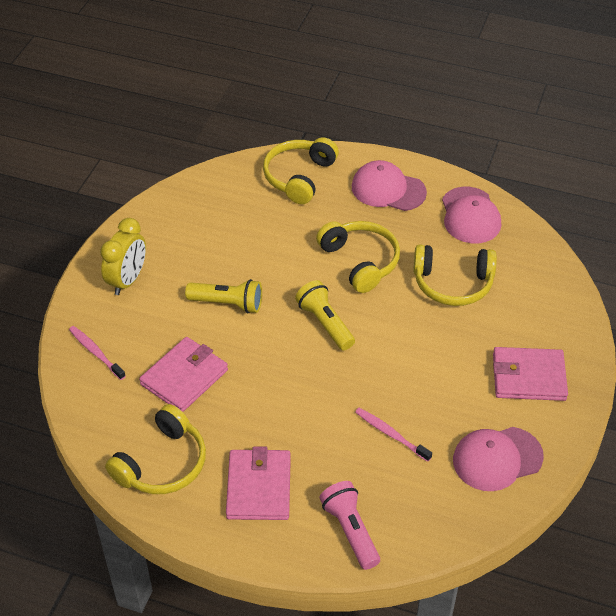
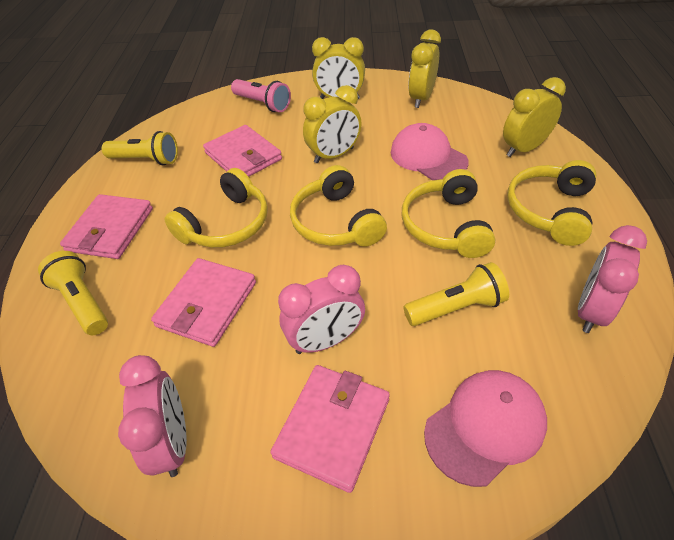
pink cap: 3 -> 2
pink clock: 0 -> 3
pink toothbrush: 2 -> 0
pink wallet: 3 -> 4
yellow clock: 1 -> 4
yellow flashlight: 2 -> 3

